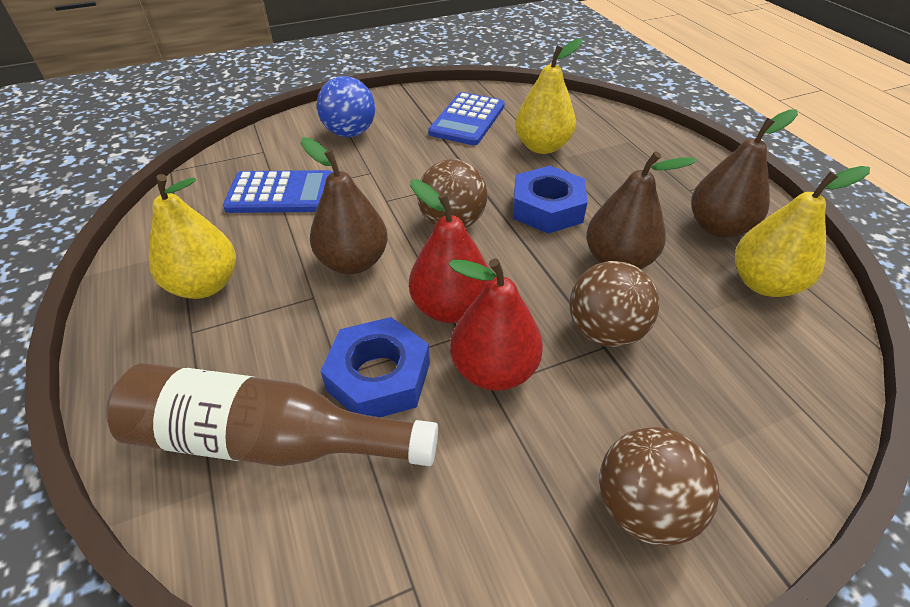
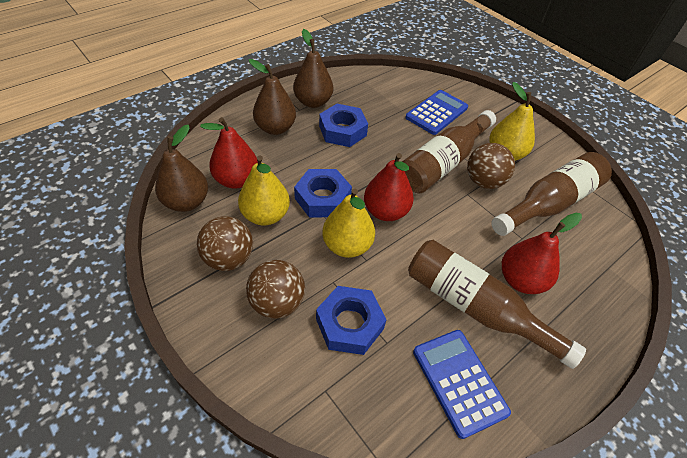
blue ball: 1 -> 0
blue nut: 2 -> 3
brown bottle: 1 -> 3
red pear: 2 -> 3

